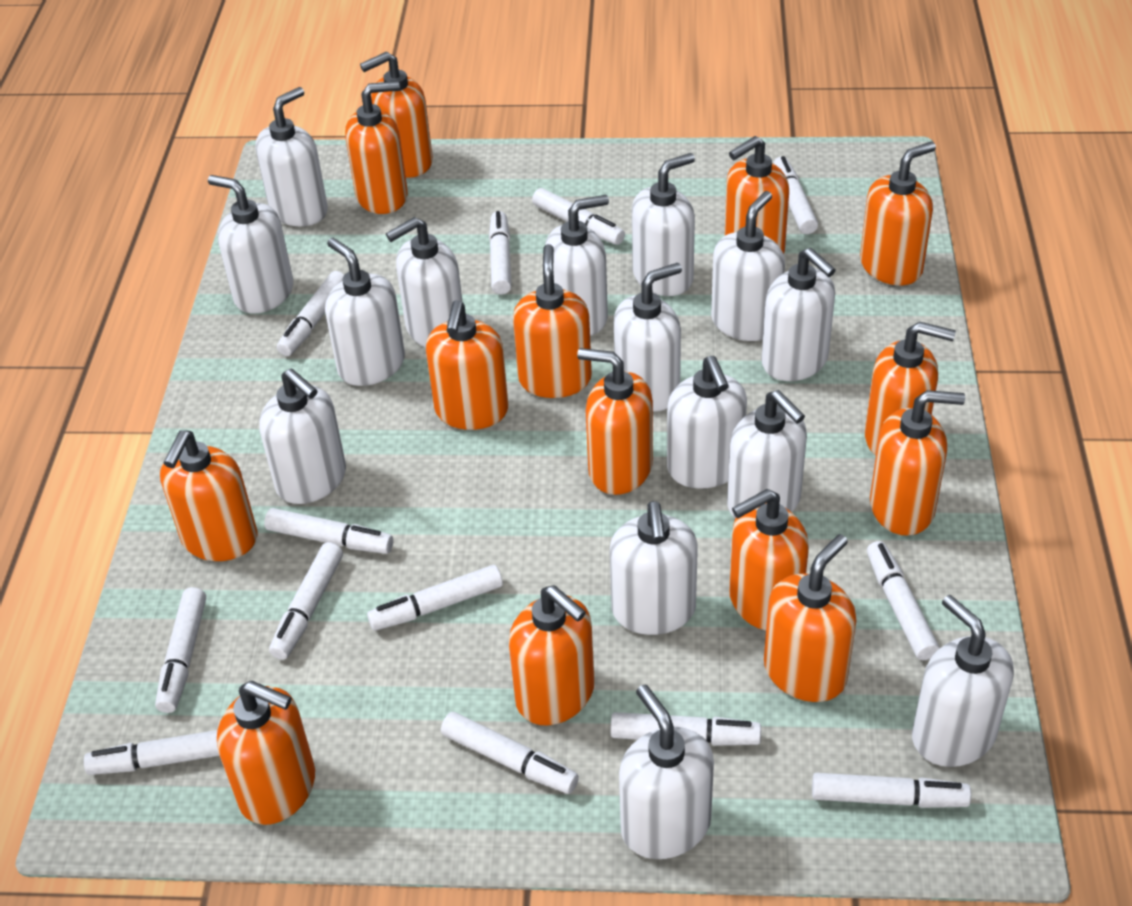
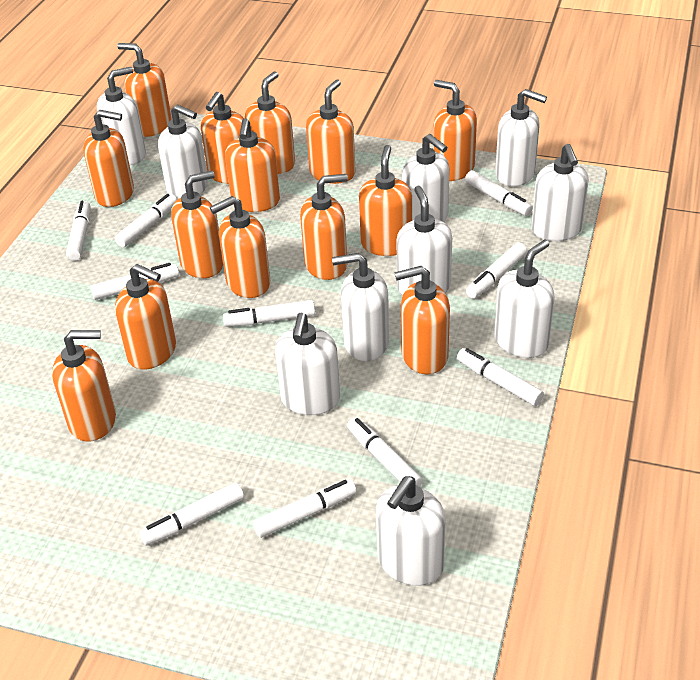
white marker: 13 -> 10
white soap dispenser: 15 -> 10

